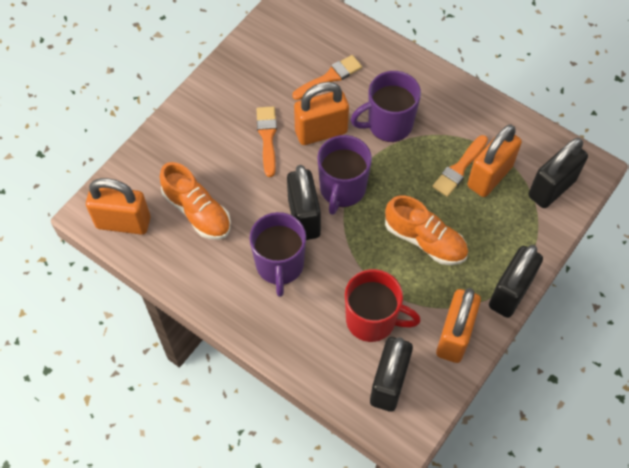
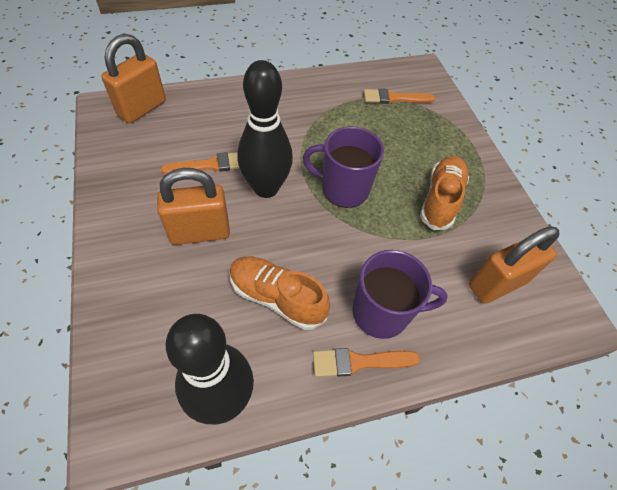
black bowling pin: 0 -> 2
black padlock: 4 -> 0
orange padlock: 4 -> 3
purple mug: 3 -> 2
red mug: 1 -> 0

